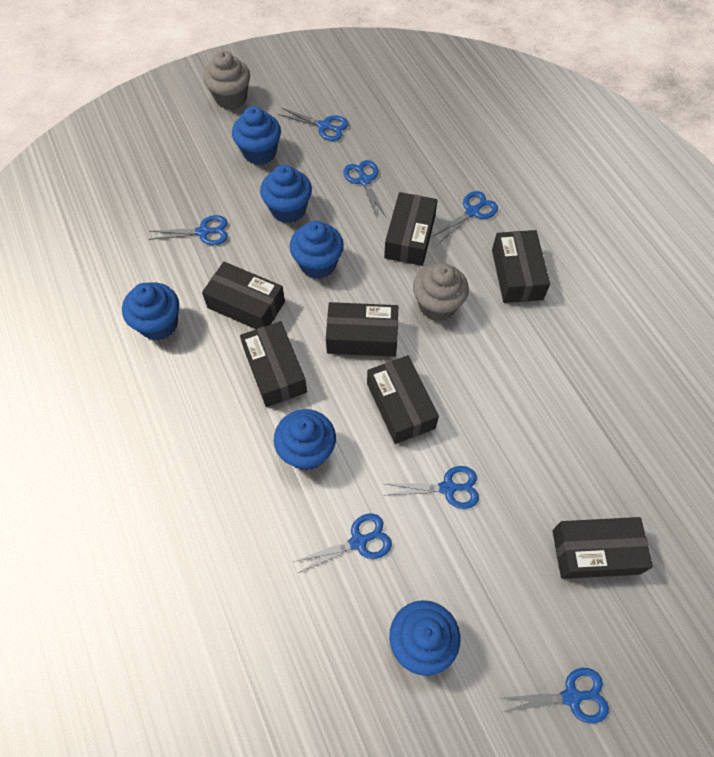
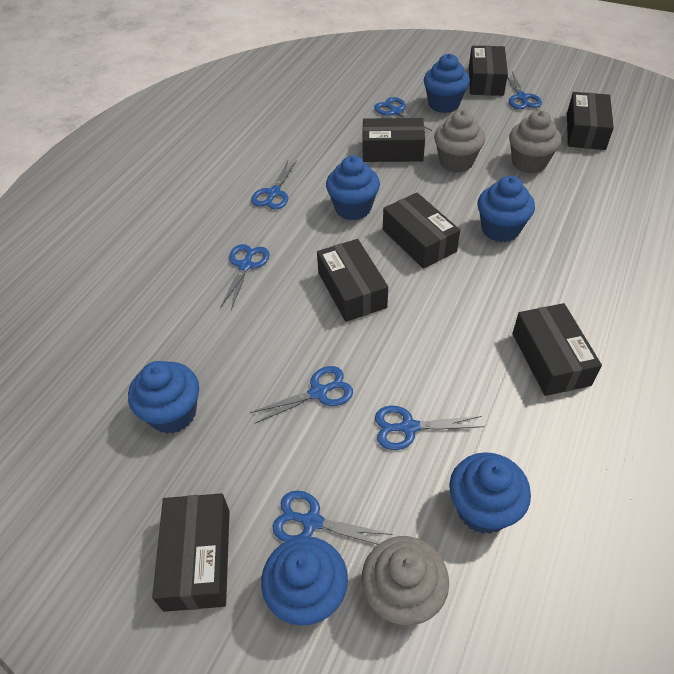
grey cupcake: 2 -> 3

